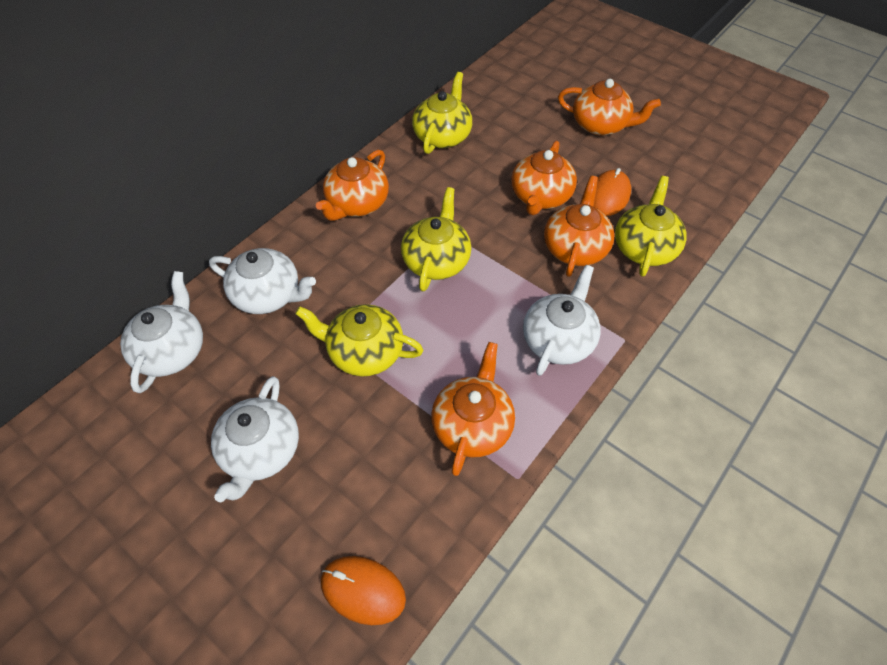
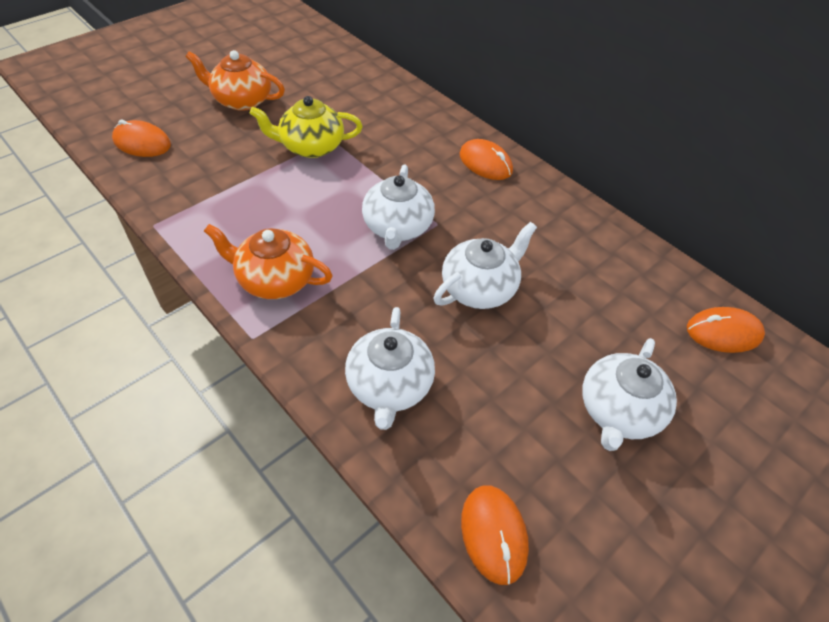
orange mouse: 2 -> 4
orange teapot: 5 -> 2
yellow teapot: 4 -> 1

